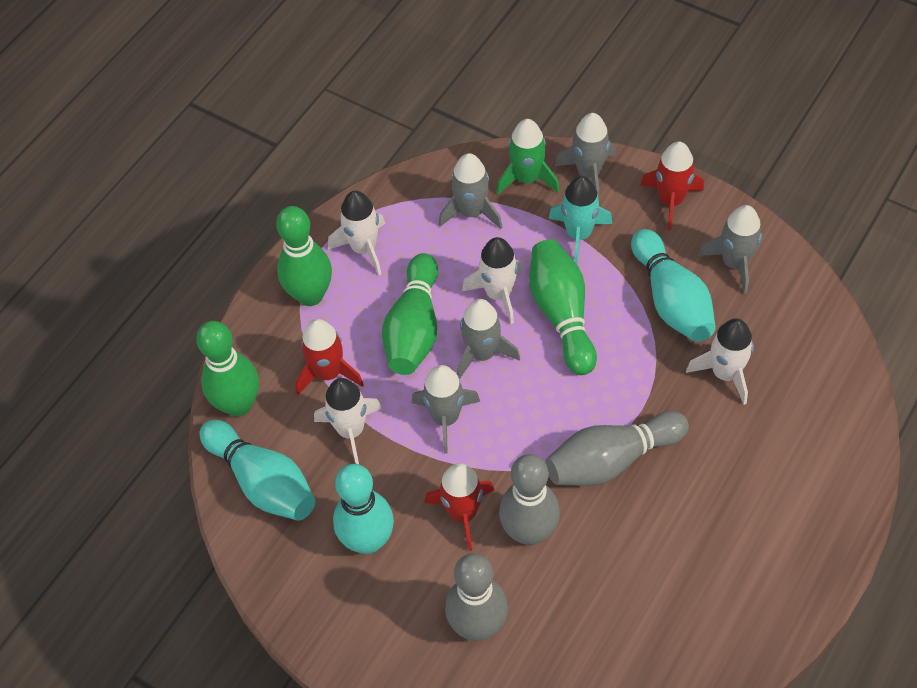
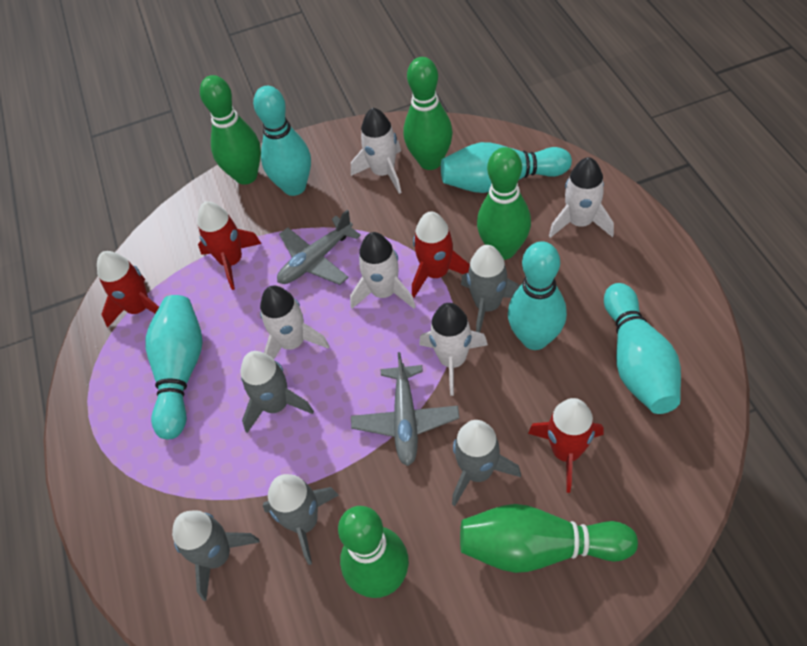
green bowling pin: 4 -> 5
green rocket: 1 -> 0
grey bowling pin: 3 -> 0
grey plane: 0 -> 2
red rocket: 3 -> 4
turquoise bowling pin: 3 -> 5
turquoise rocket: 1 -> 0
white rocket: 4 -> 5

